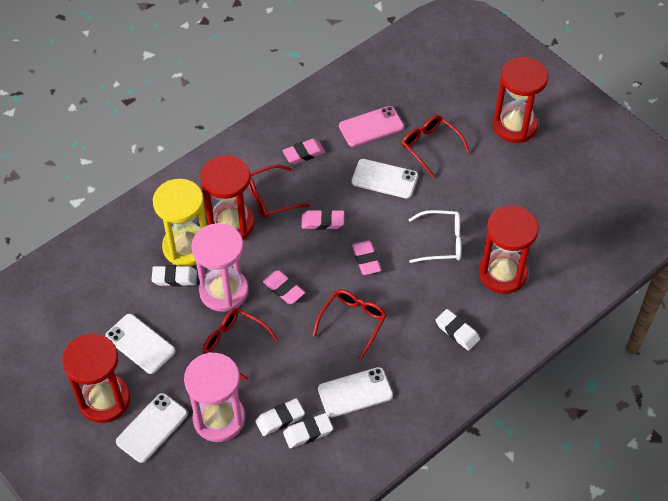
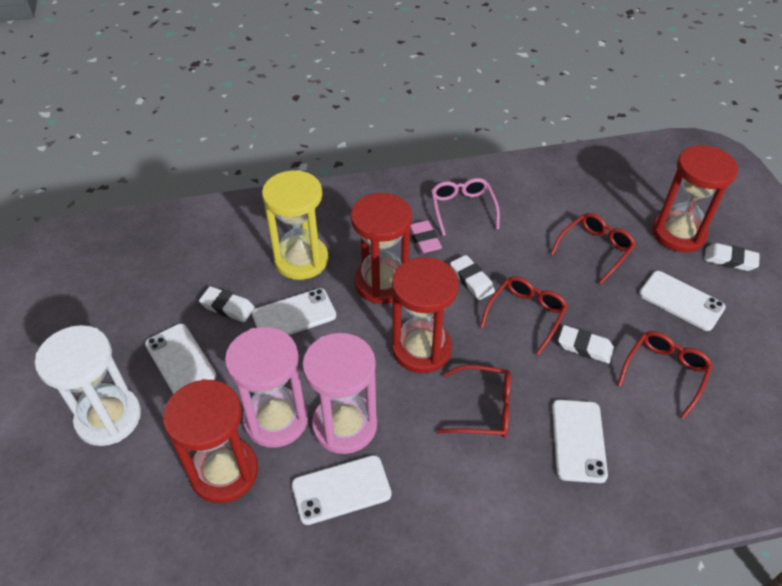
pink eraser: 4 -> 1
pink glasses: 0 -> 1
pink phone: 1 -> 0
white glasses: 1 -> 0
white hourglass: 0 -> 1
white phone: 4 -> 5

